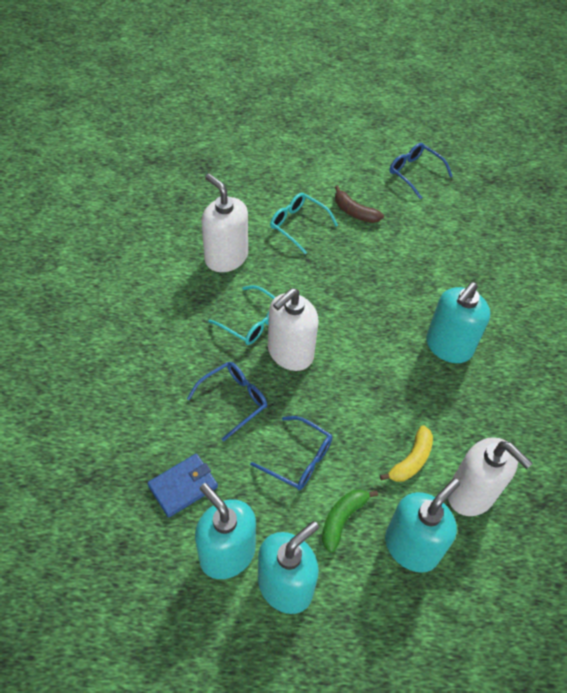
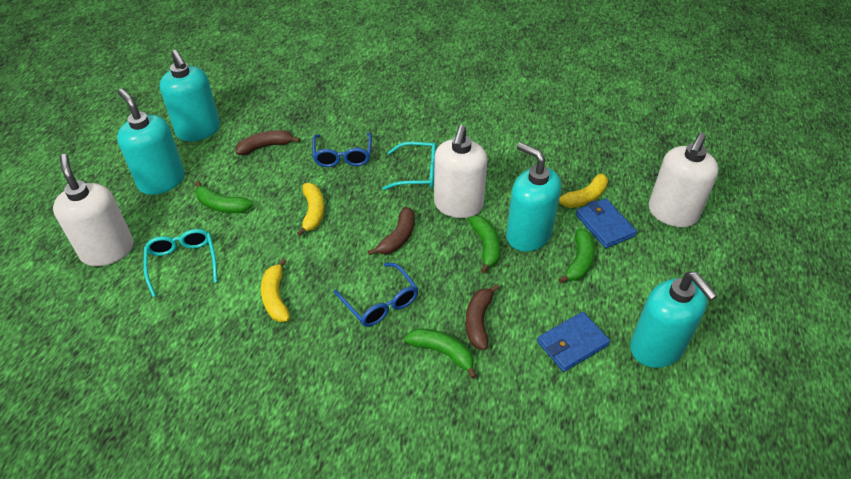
blue glasses: 3 -> 2
blue wallet: 1 -> 2
brown banana: 1 -> 3
green banana: 1 -> 4
yellow banana: 1 -> 3

